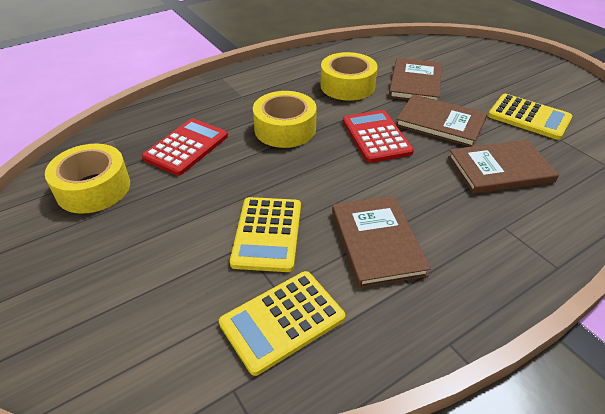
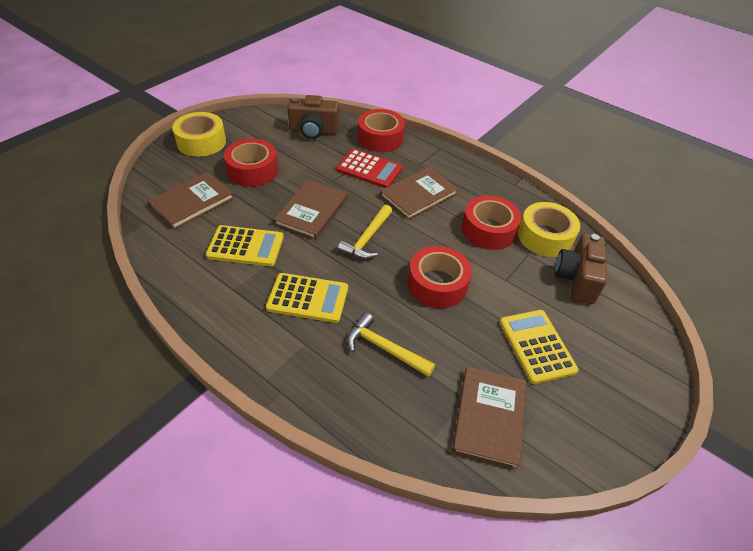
brown camera: 0 -> 2
red calculator: 2 -> 1
red tape: 0 -> 4
yellow hammer: 0 -> 2
yellow tape: 3 -> 2

